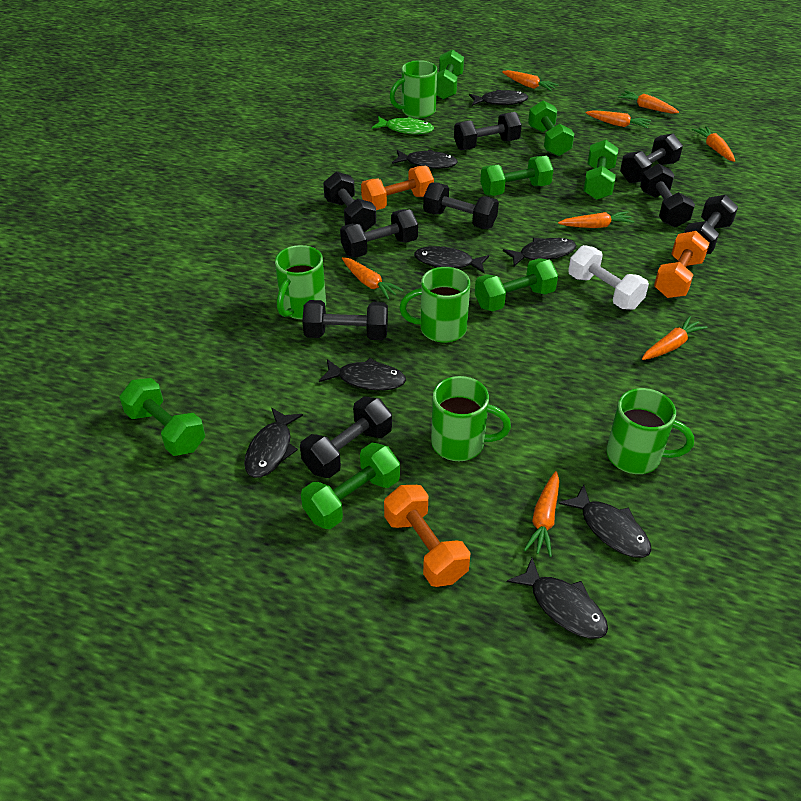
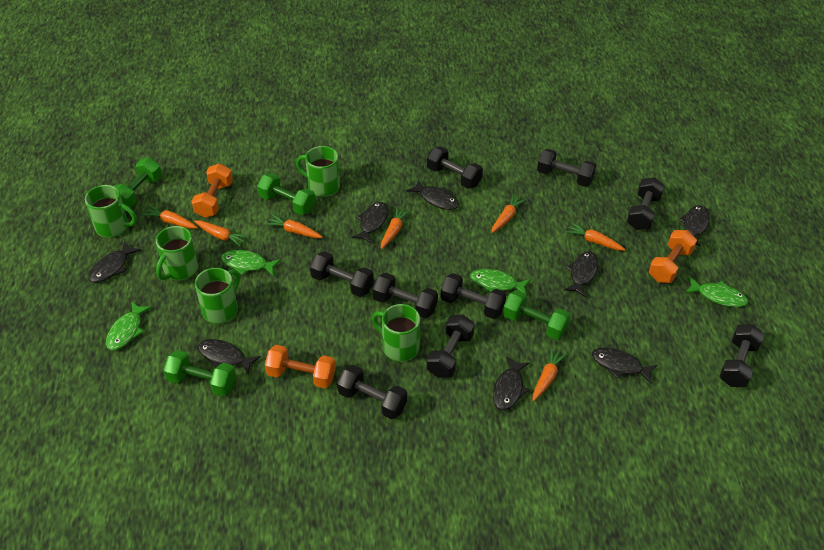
green dumbbell: 7 -> 4
green fish: 1 -> 4
orange carrot: 8 -> 7
white dumbbell: 1 -> 0

